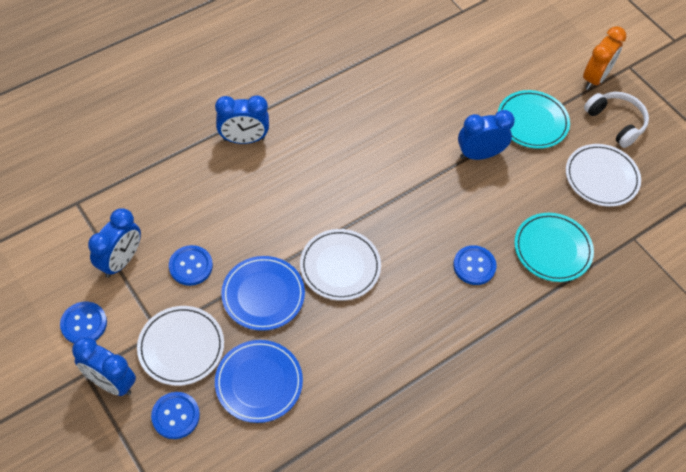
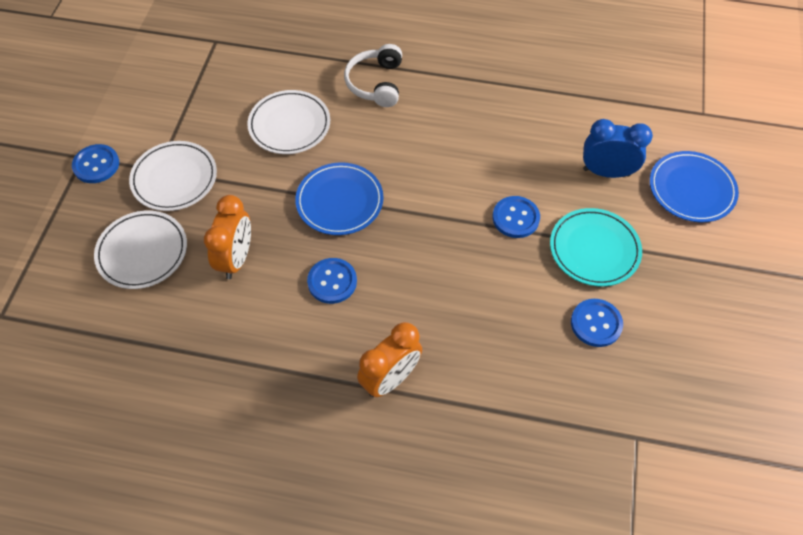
blue clock: 4 -> 1
orange clock: 1 -> 2
turquoise plate: 2 -> 1

